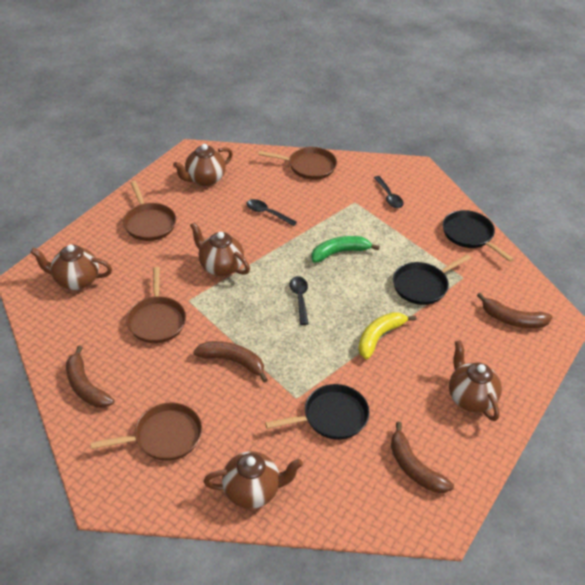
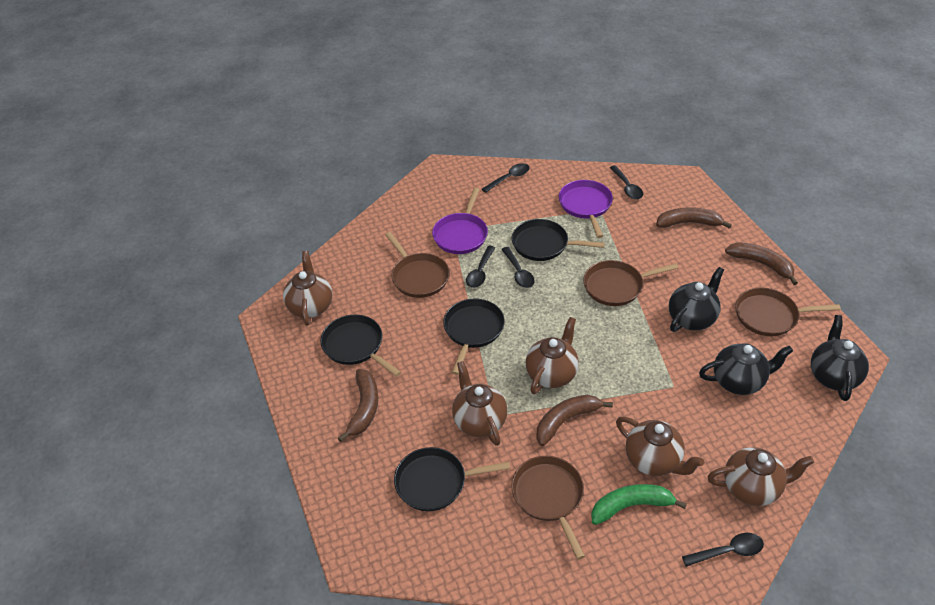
black pan: 3 -> 4
black spoon: 3 -> 5
black teapot: 0 -> 3
purple pan: 0 -> 2
yellow banana: 1 -> 0

